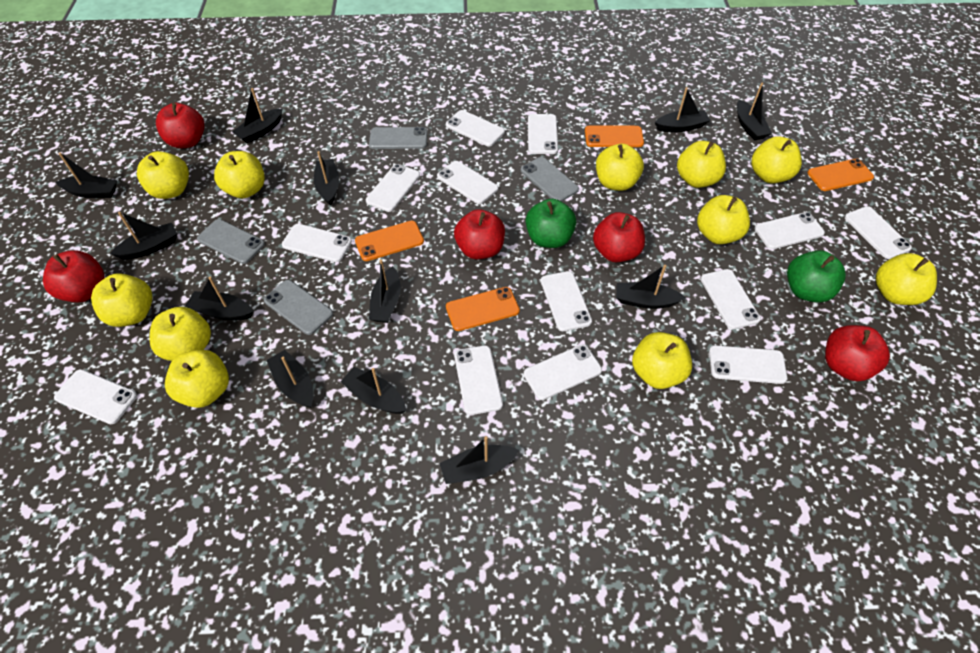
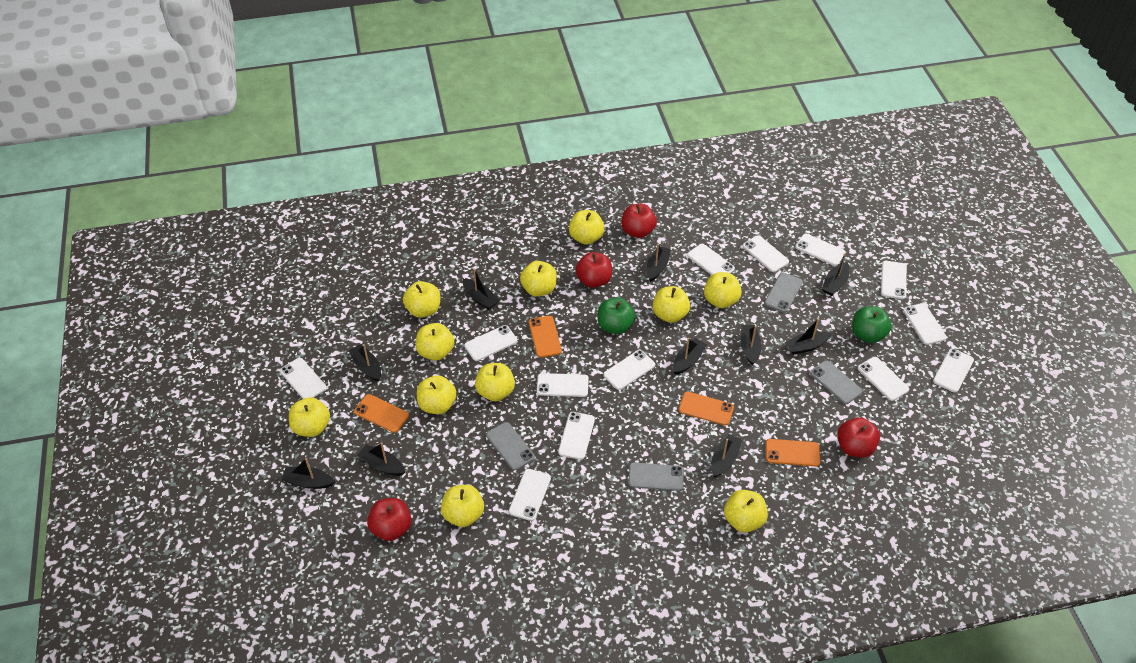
black boat: 12 -> 10
red apple: 5 -> 4

